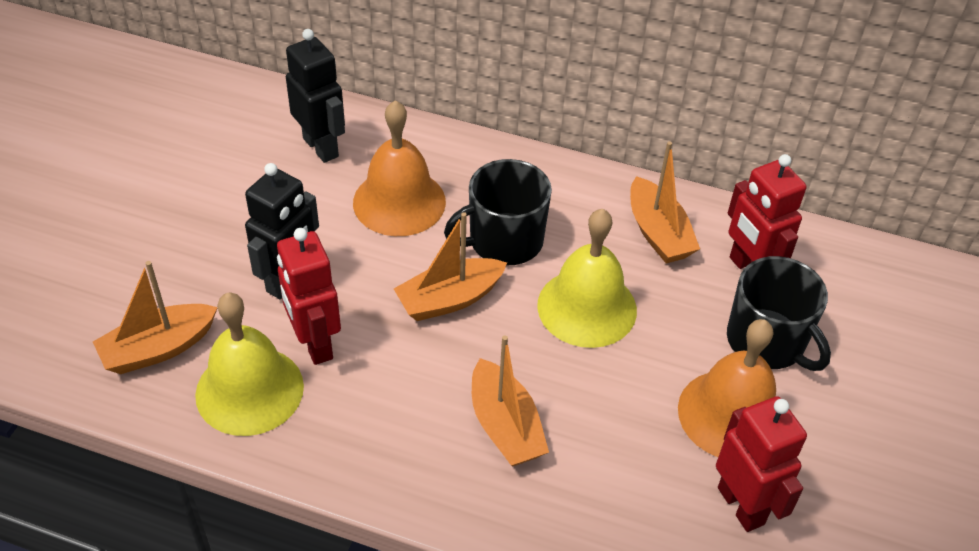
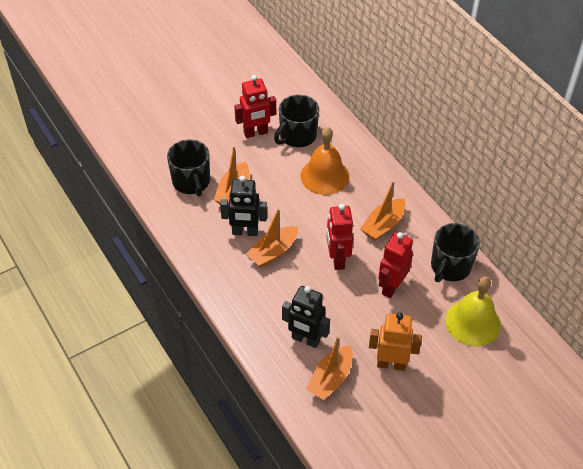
black mug: 2 -> 3
orange bell: 2 -> 1
orange robot: 0 -> 1
yellow bell: 2 -> 1

